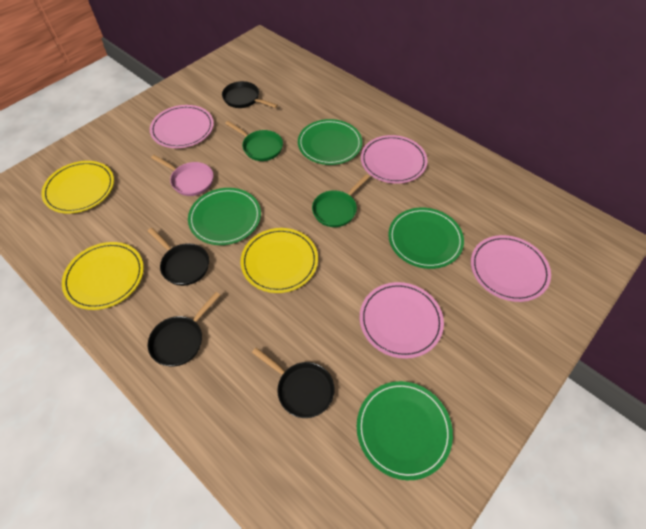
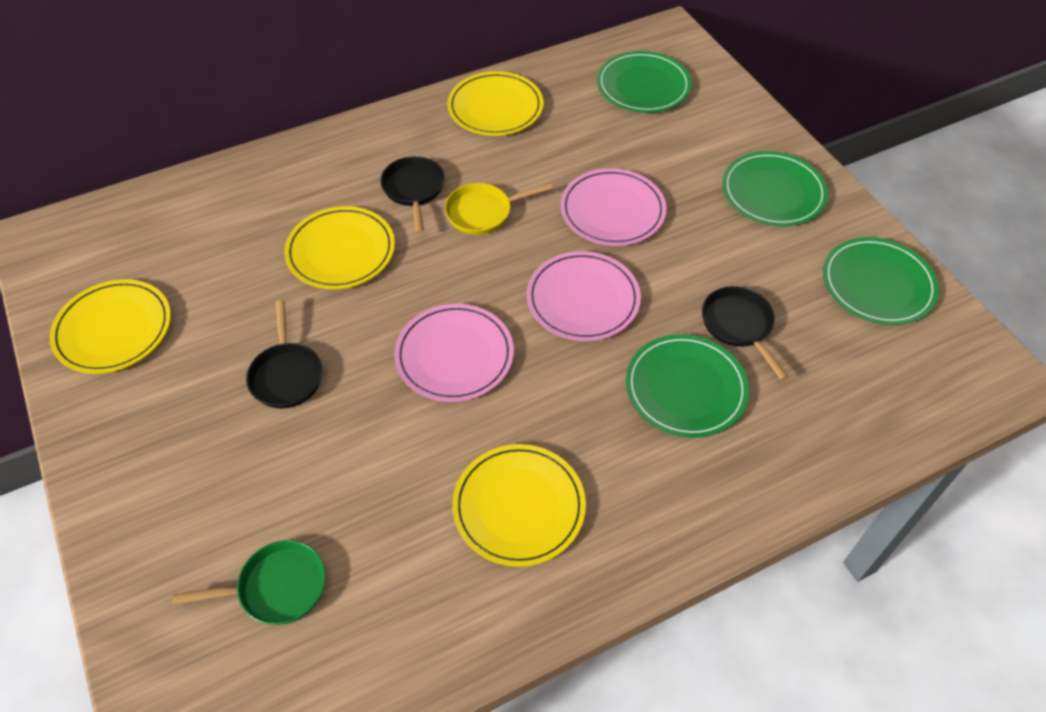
black pan: 4 -> 3
green pan: 2 -> 1
pink pan: 1 -> 0
pink plate: 4 -> 3
yellow pan: 0 -> 1
yellow plate: 3 -> 4

